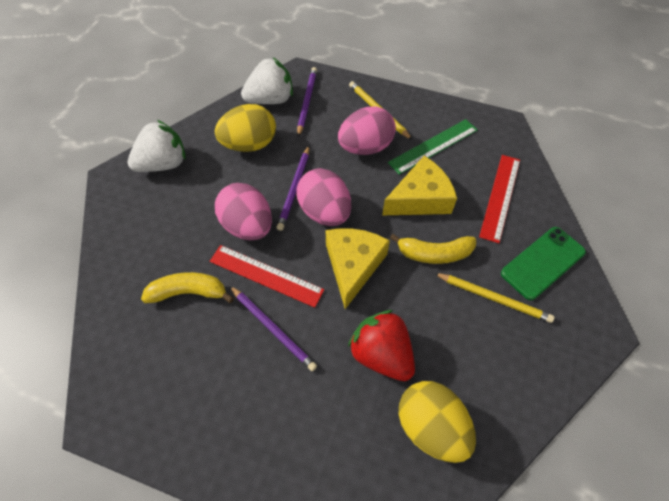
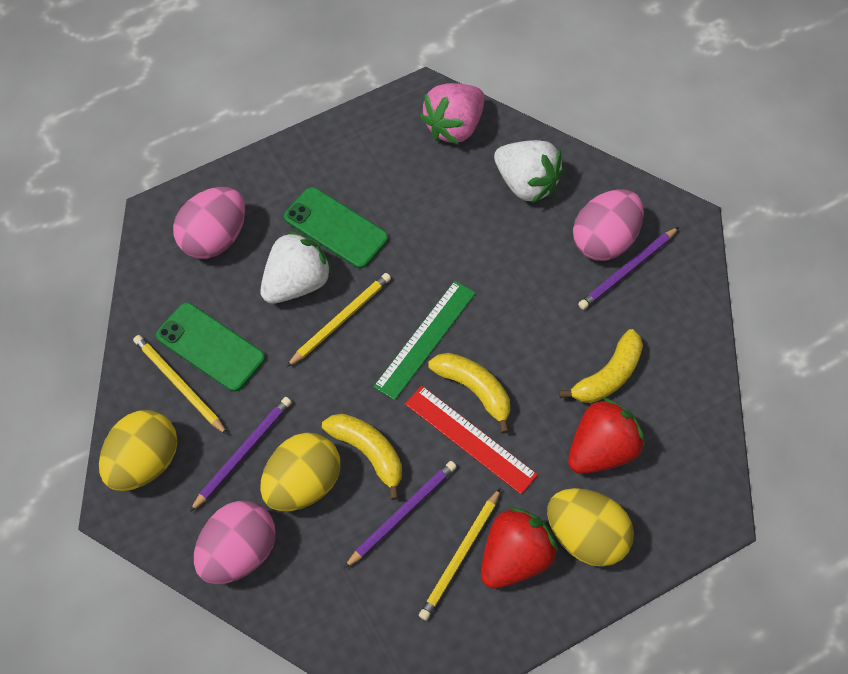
green phone: 1 -> 2
pink strawberry: 0 -> 1
red ruler: 2 -> 1
red strawberry: 1 -> 2
yellow banana: 2 -> 3
yellow cheese: 2 -> 0
yellow egg: 2 -> 3
yellow pencil: 2 -> 3

